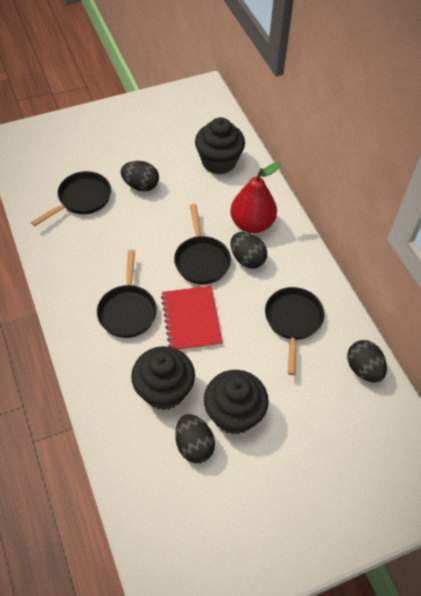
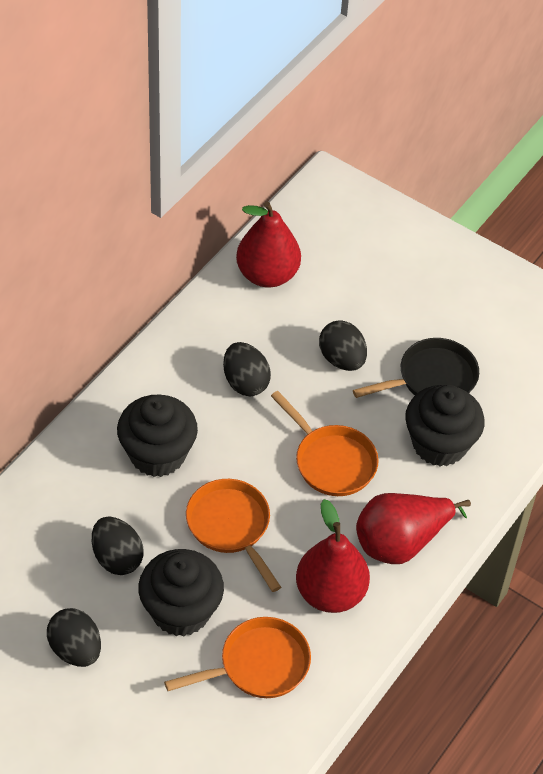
black pan: 4 -> 1
orange pan: 0 -> 3
red notebook: 1 -> 0
red pear: 1 -> 3

